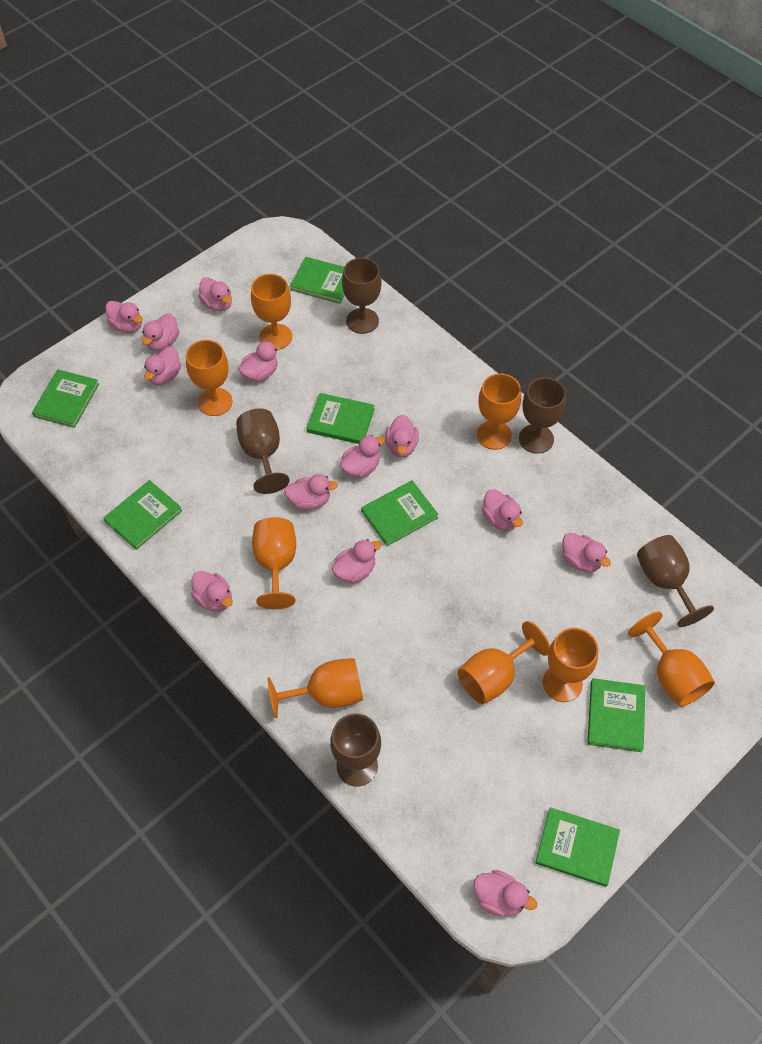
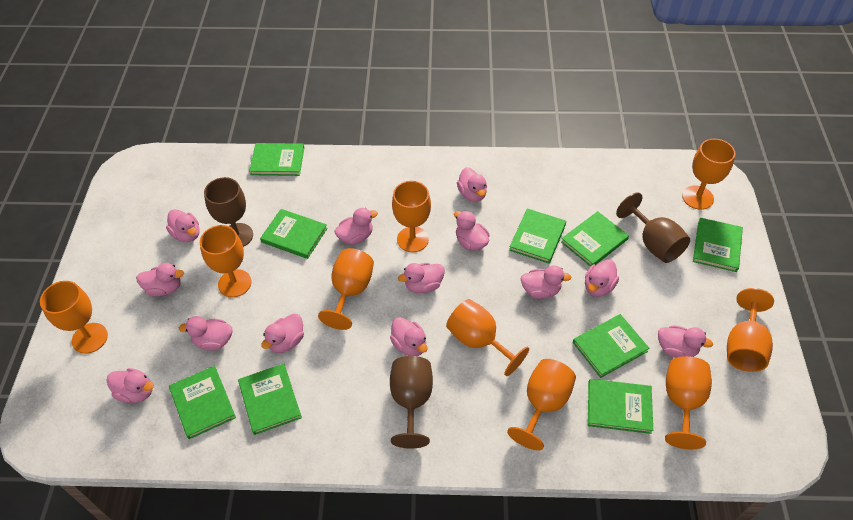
brown goblet: 5 -> 3
green book: 7 -> 9
orange goblet: 8 -> 9

